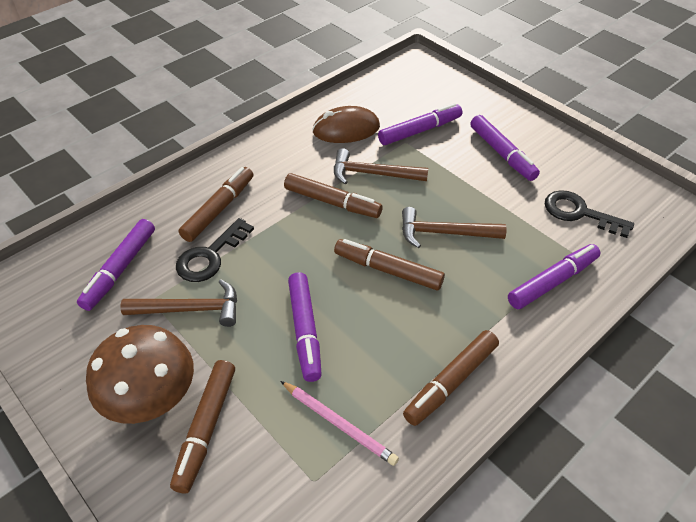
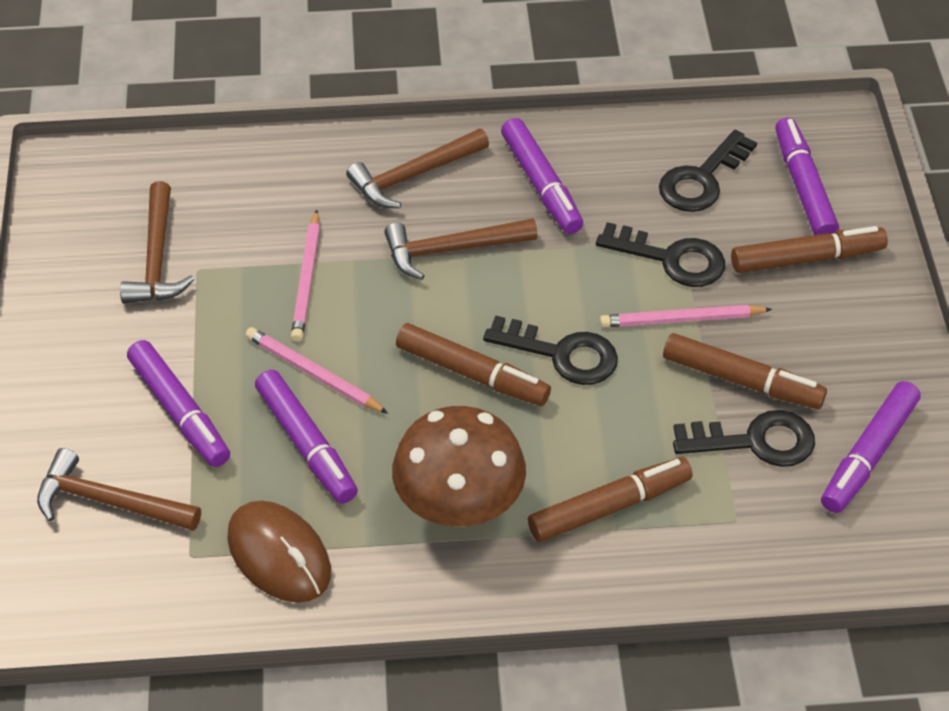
black key: 2 -> 4
brown hammer: 3 -> 4
brown marker: 5 -> 4
pink pencil: 1 -> 3

